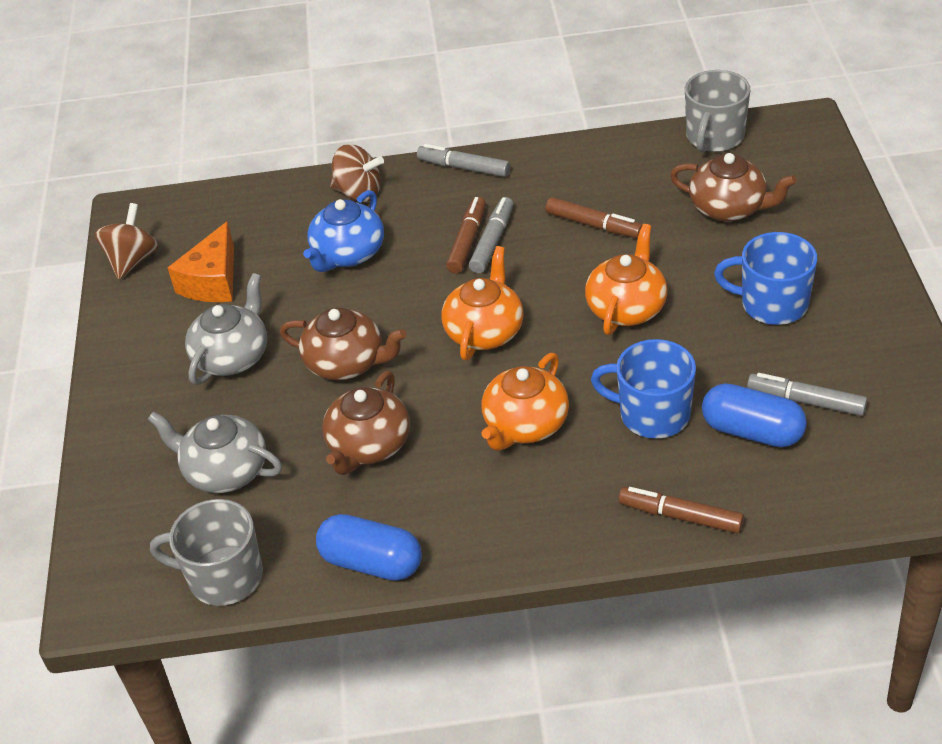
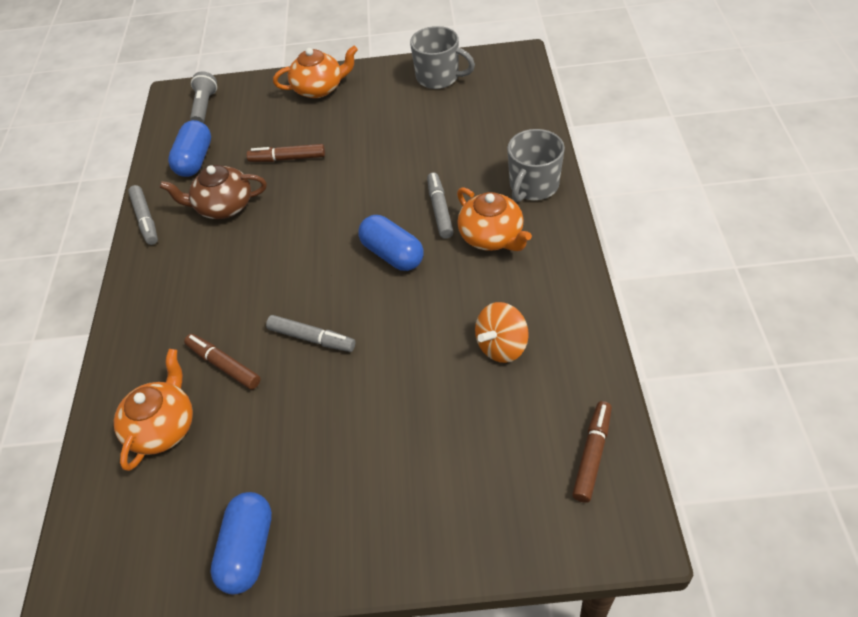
blue capsule: 2 -> 3
blue mug: 2 -> 0
blue teapot: 1 -> 0
brown spinning top: 2 -> 0
brown teapot: 3 -> 1
grey flashlight: 0 -> 1
grey teapot: 2 -> 0
orange cheese: 1 -> 0
orange spinning top: 0 -> 1

